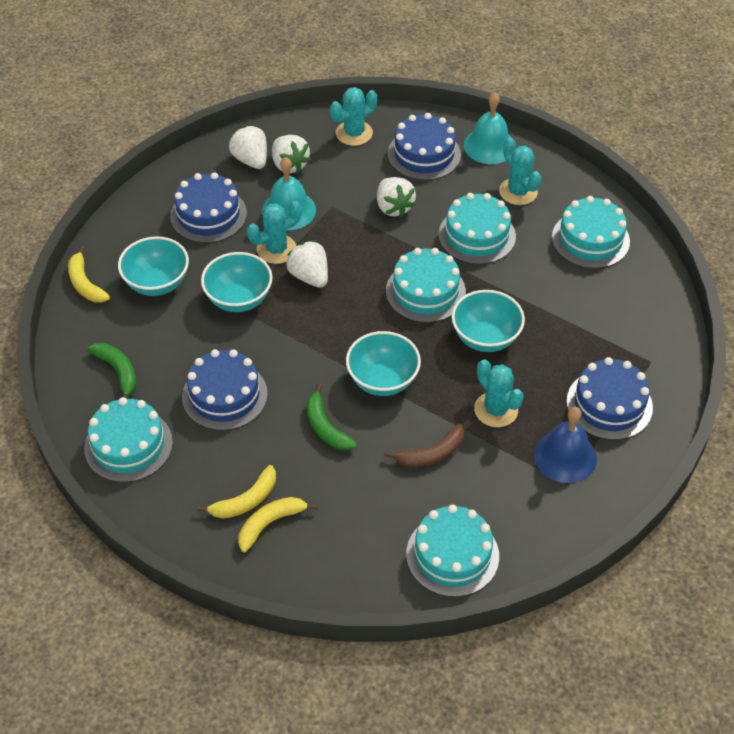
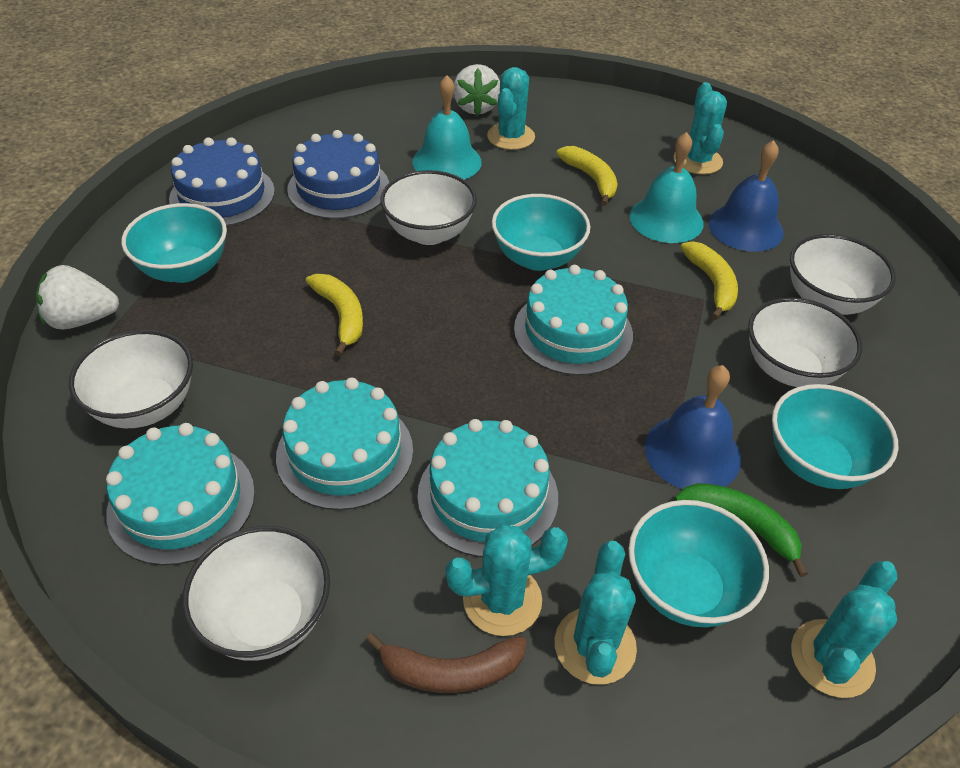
blue bell: 1 -> 2
blue cake: 4 -> 2
green banana: 2 -> 1
turquoise cactus: 4 -> 5
turquoise cake: 5 -> 4
white bowl: 0 -> 5
white strawberry: 4 -> 2

